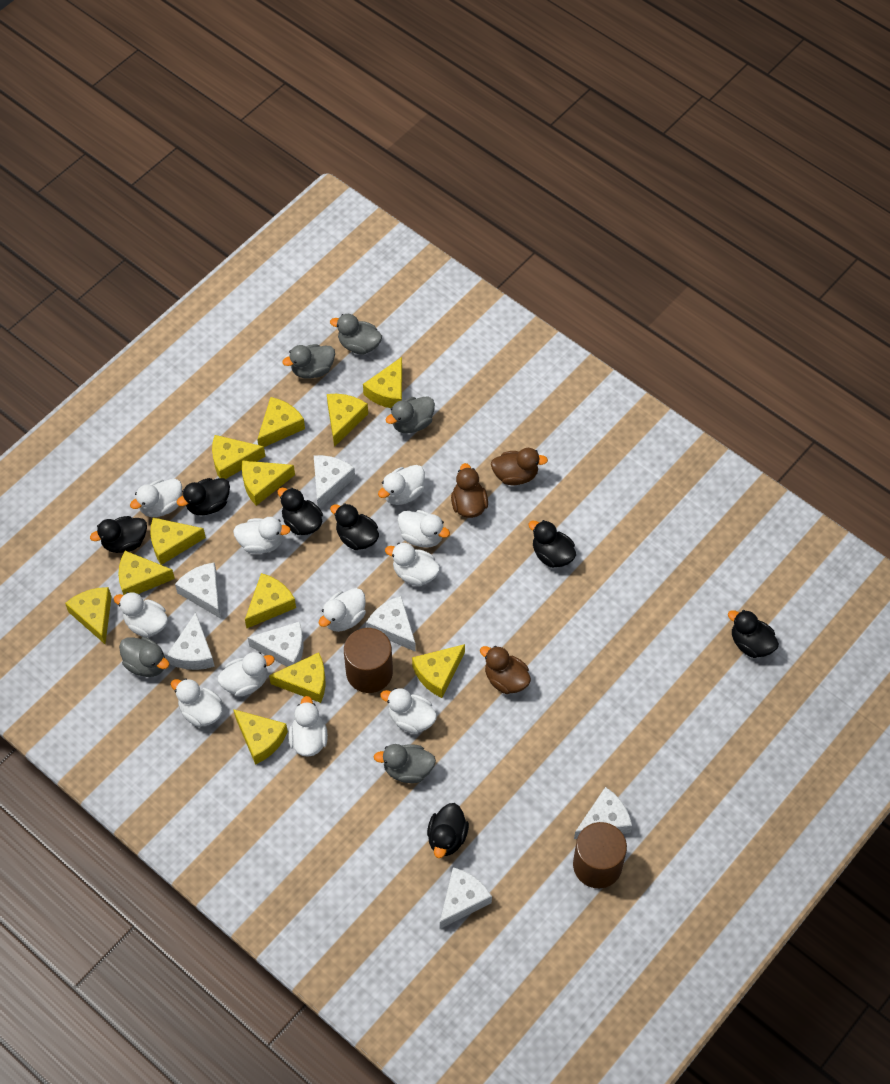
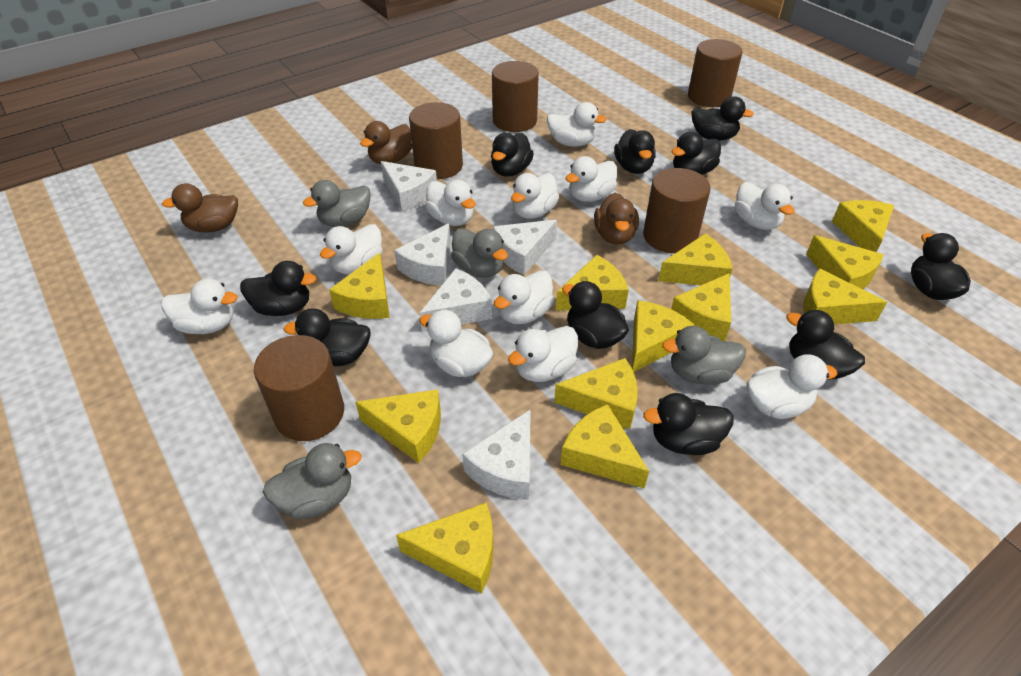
black duck: 7 -> 10
brown cylinder: 2 -> 5
grey duck: 5 -> 4
white cheese: 7 -> 5

